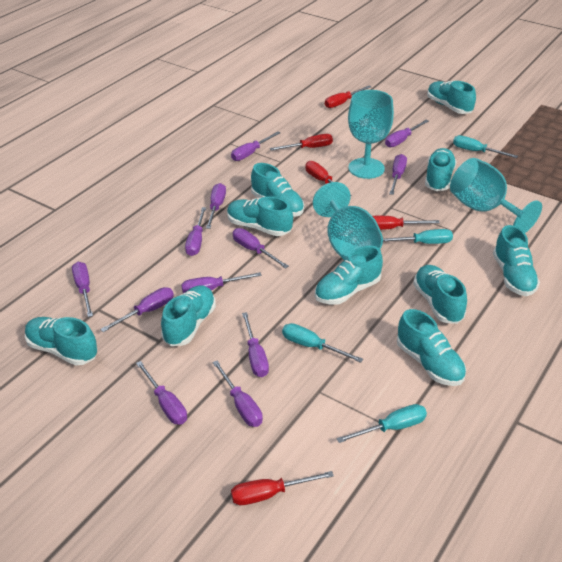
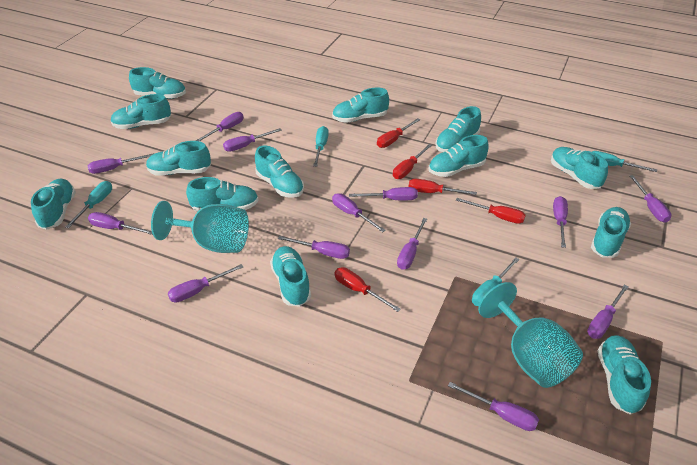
purple screwdriver: 12 -> 13
turquoise goblet: 3 -> 2
turquoise shoe: 10 -> 13

